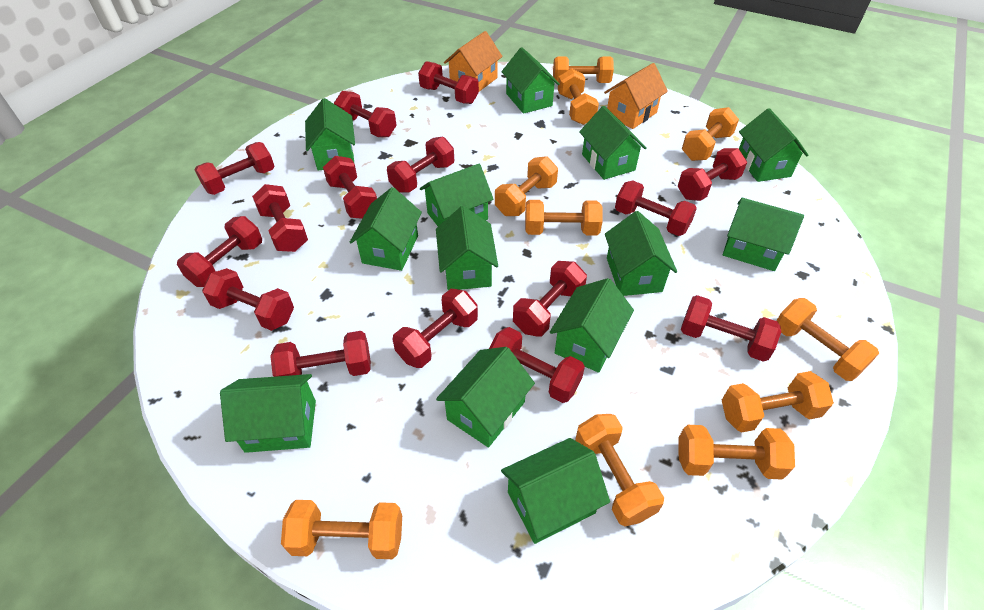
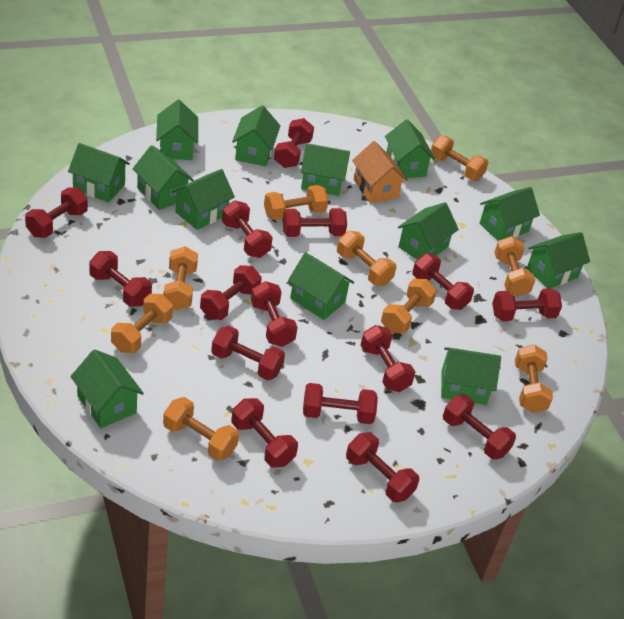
orange dumbbell: 10 -> 9
orange house: 2 -> 1

